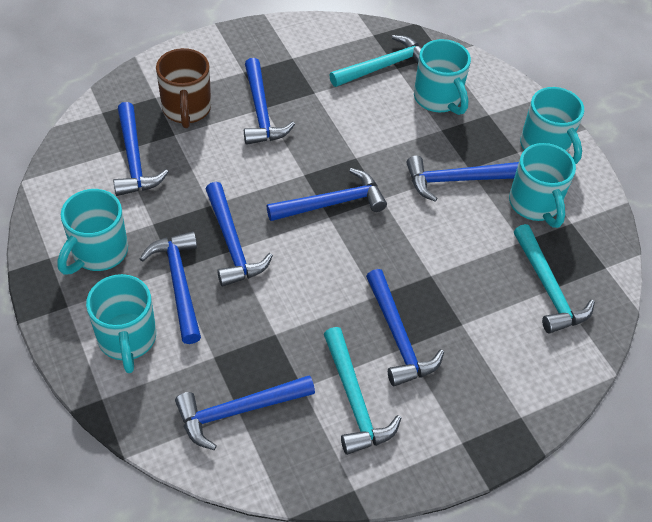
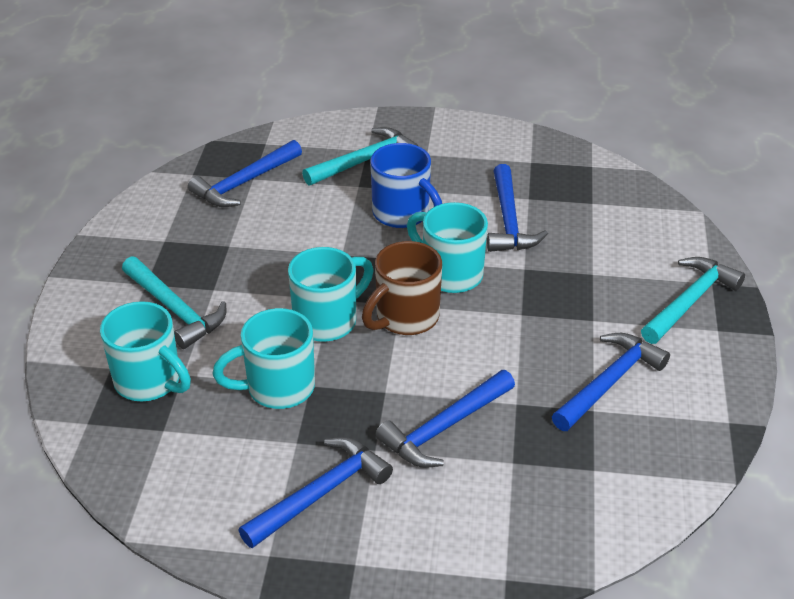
blue hammer: 8 -> 5
blue mug: 0 -> 1
turquoise mug: 5 -> 4

